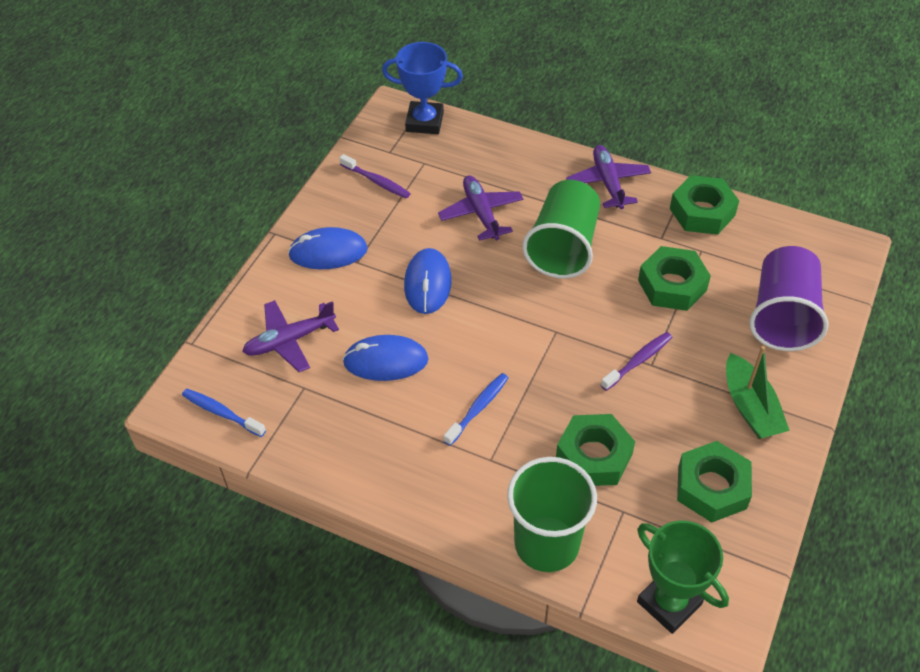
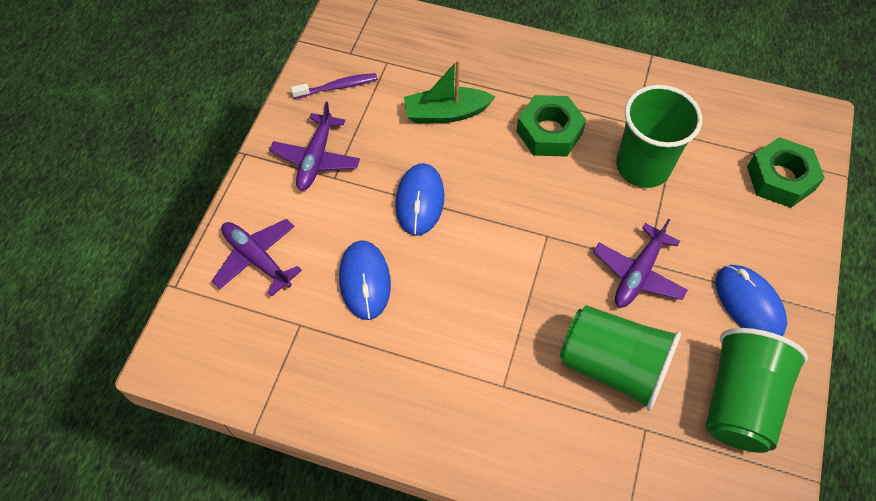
blue toothbrush: 2 -> 0
blue trophy: 1 -> 0
green cup: 2 -> 3
green nut: 4 -> 2
green trophy: 1 -> 0
purple cup: 1 -> 0
purple toothbrush: 2 -> 1

